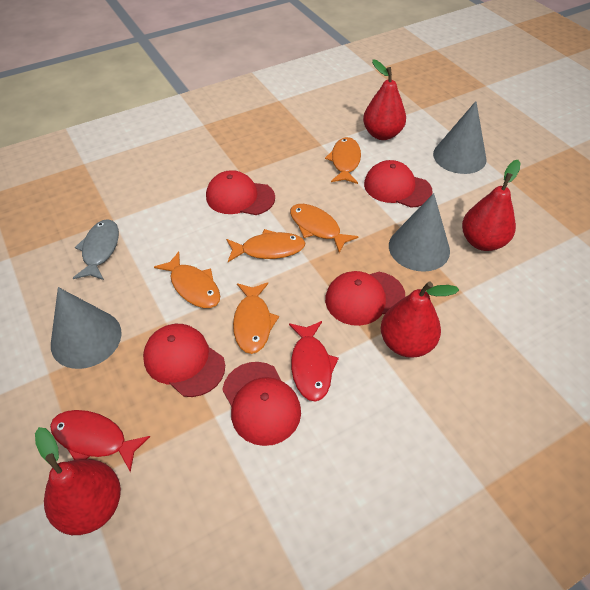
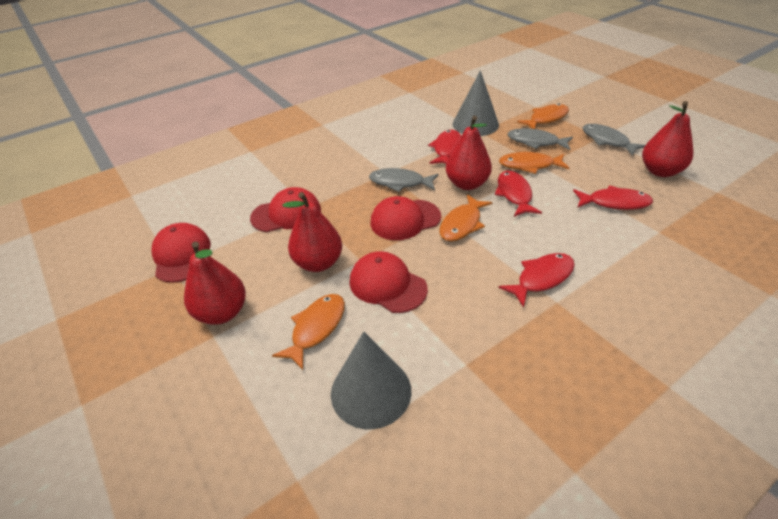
grey cone: 3 -> 2
grey fish: 1 -> 3
orange fish: 5 -> 4
red cap: 5 -> 4
red fish: 2 -> 4

